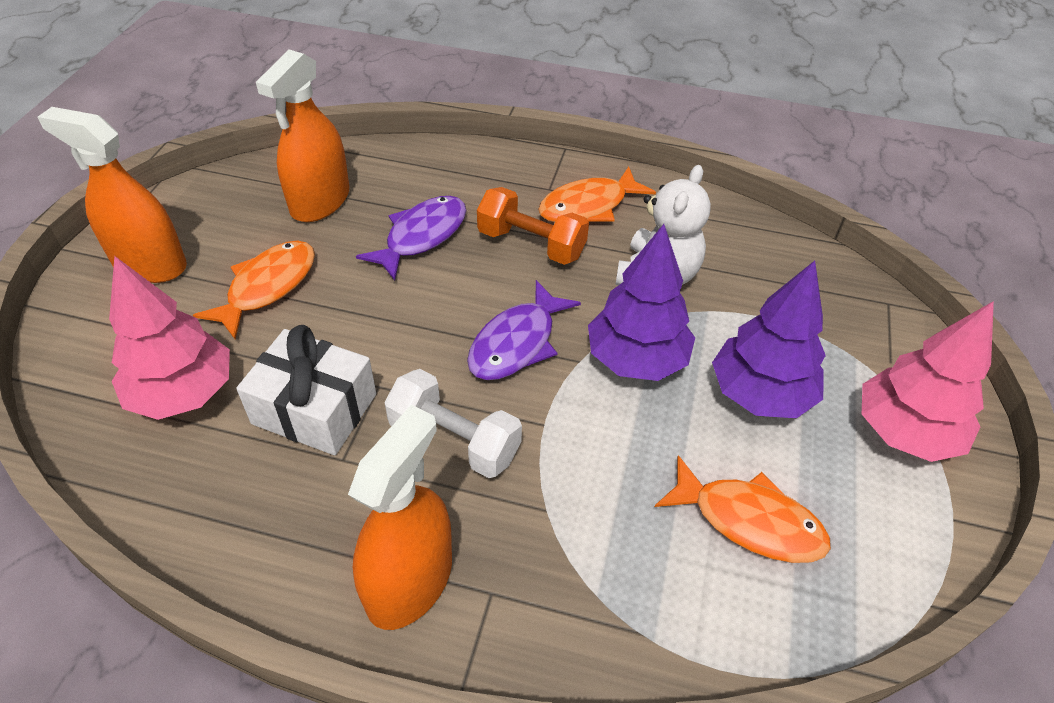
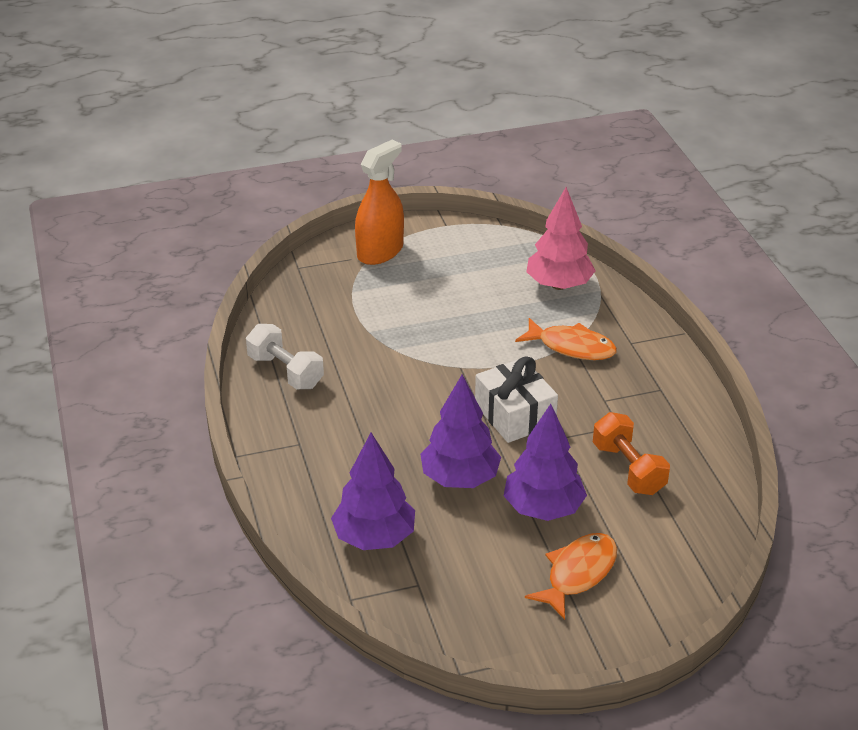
orange fish: 3 -> 2
orange spray bottle: 3 -> 1
pink tree: 2 -> 1
purple fish: 2 -> 0
purple tree: 2 -> 3
white teddy bear: 1 -> 0

